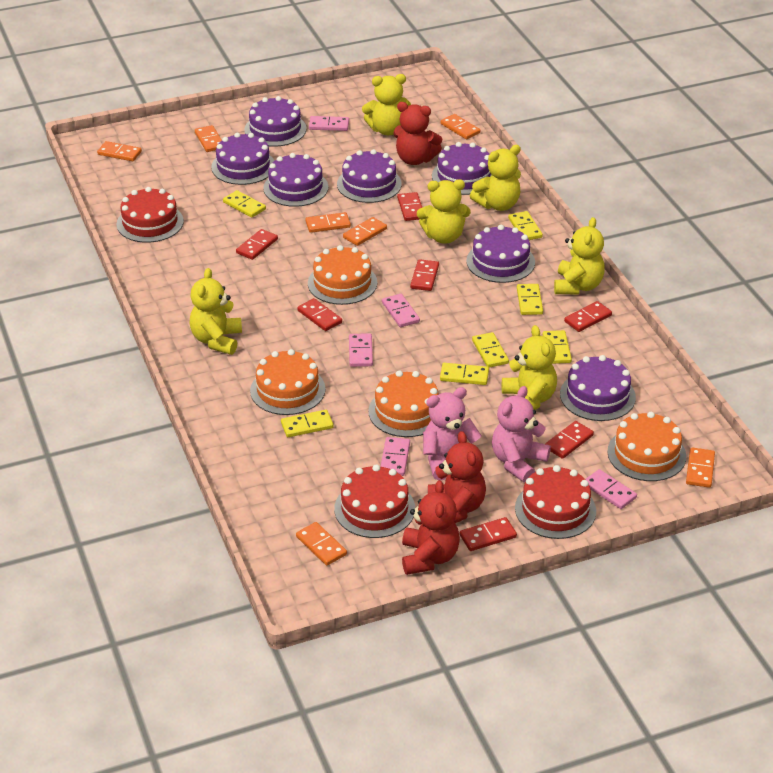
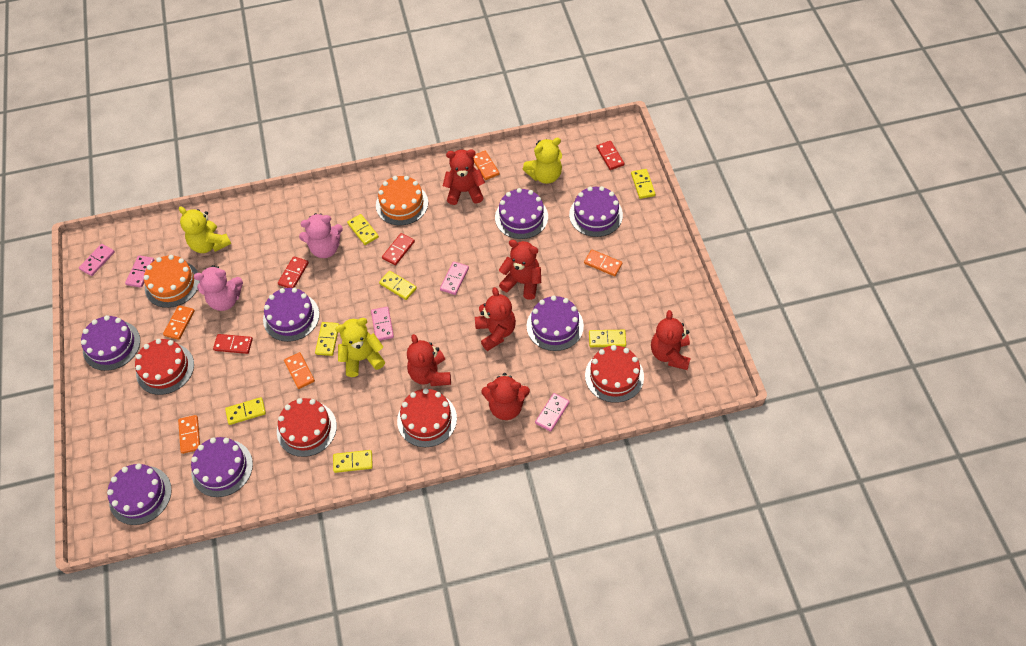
orange cake: 4 -> 2
orange domino: 7 -> 5
red cake: 3 -> 4
red domino: 7 -> 4
red teddy bear: 3 -> 6
yellow teddy bear: 6 -> 3

